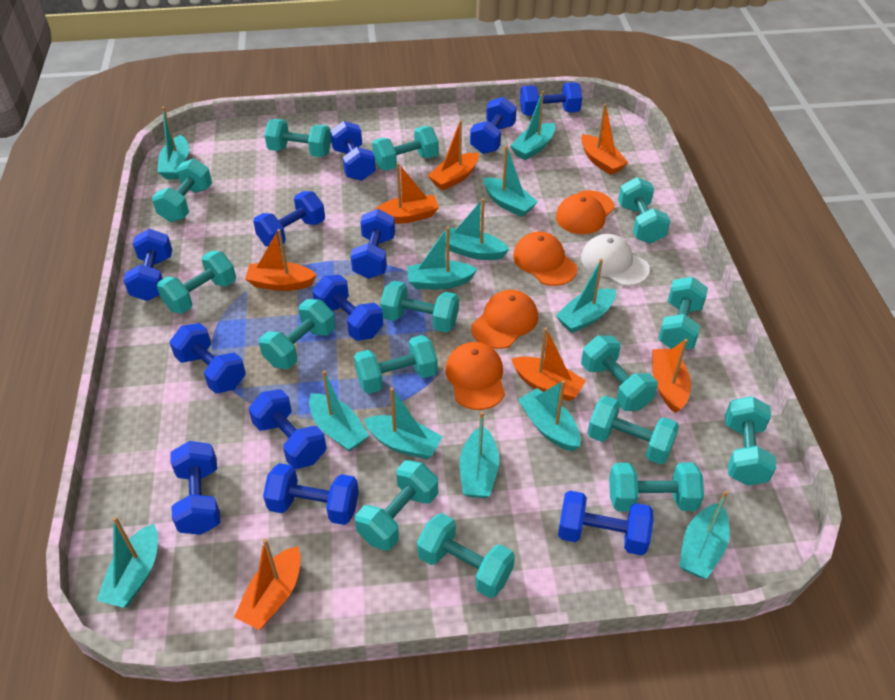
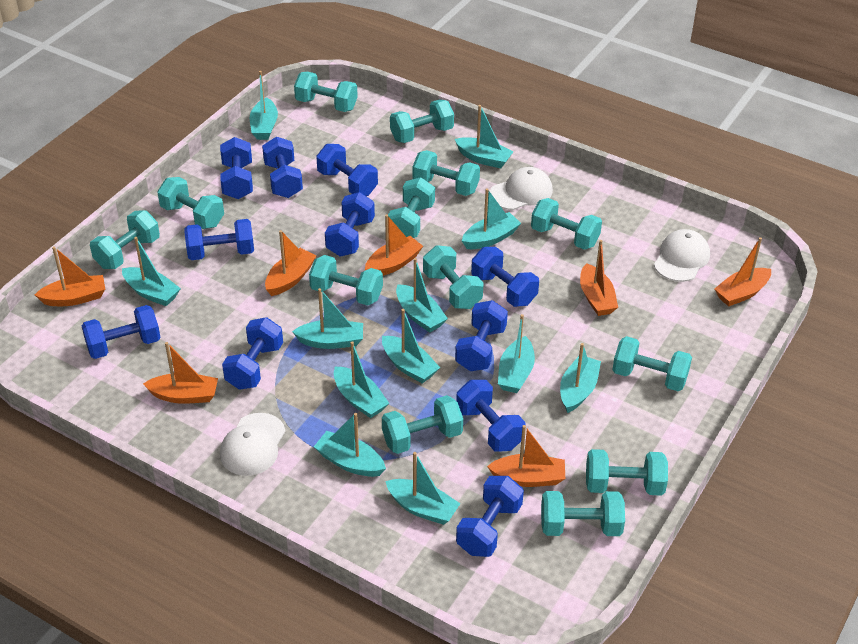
blue dumbbell: 12 -> 11
orange cap: 4 -> 0
turquoise dumbbell: 15 -> 13
white cap: 1 -> 3

